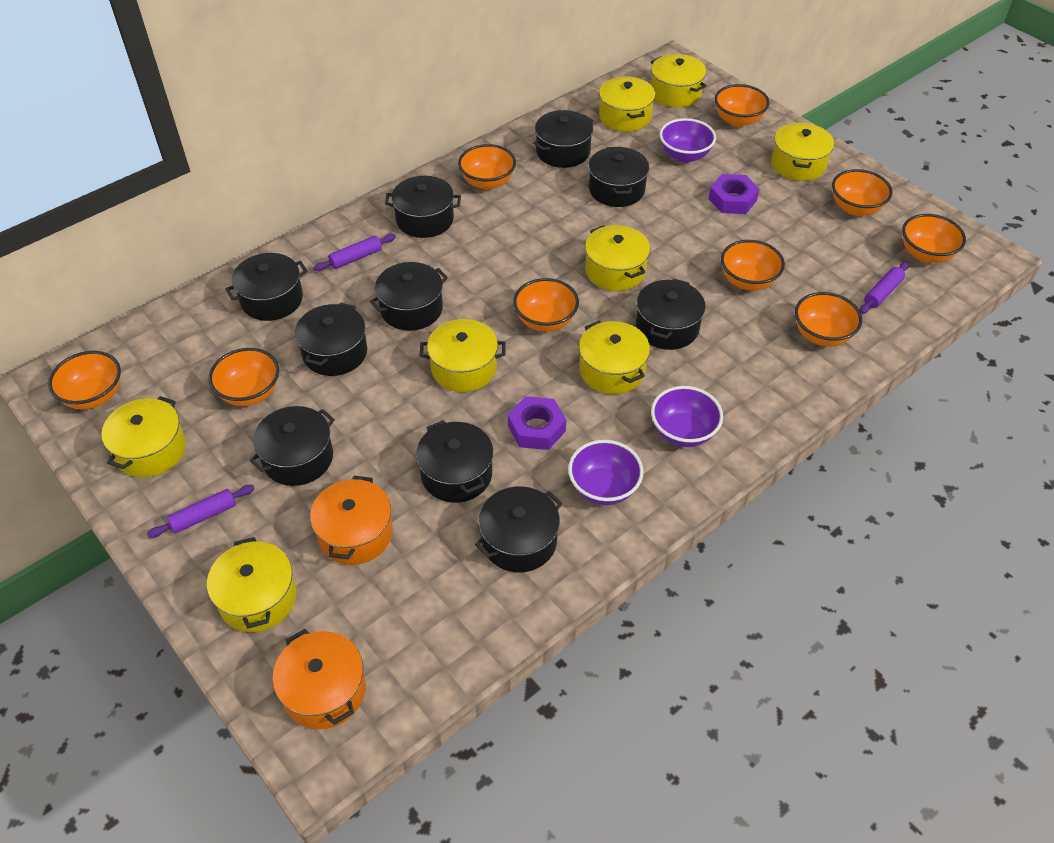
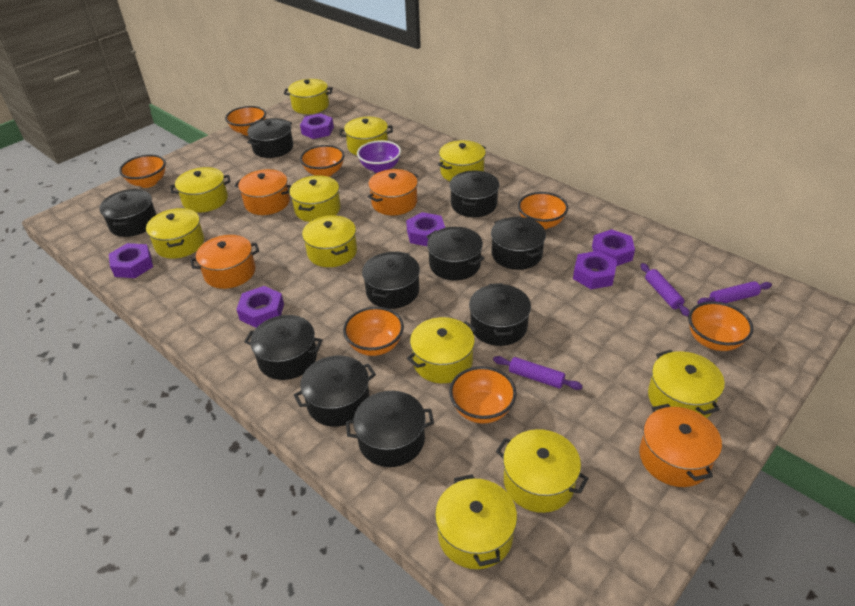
orange bowl: 9 -> 7
orange pot: 2 -> 4
purple bowl: 3 -> 1
purple nut: 2 -> 6
yellow pot: 8 -> 11

